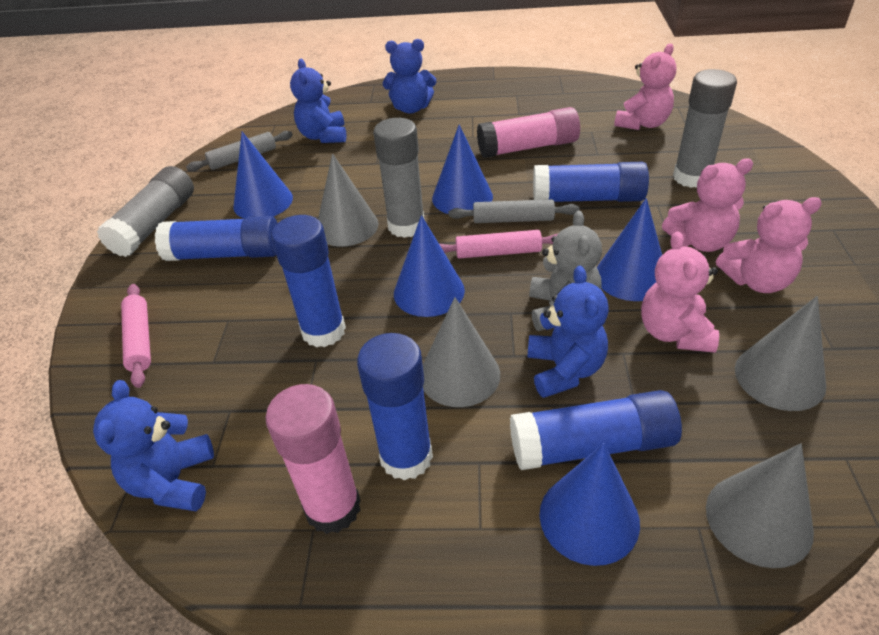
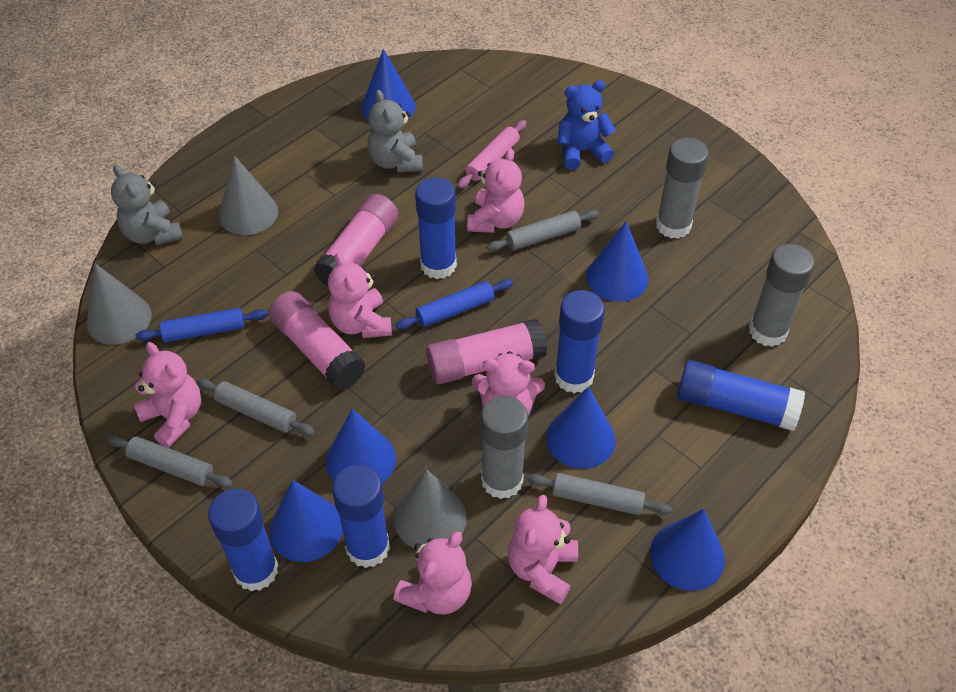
blue cone: 5 -> 6
blue rolling pin: 0 -> 2
blue teddy bear: 4 -> 1
grey cone: 4 -> 3
grey rolling pin: 2 -> 4
grey teddy bear: 1 -> 2
pink glue stick: 2 -> 3
pink rolling pin: 2 -> 1
pink teddy bear: 4 -> 6

